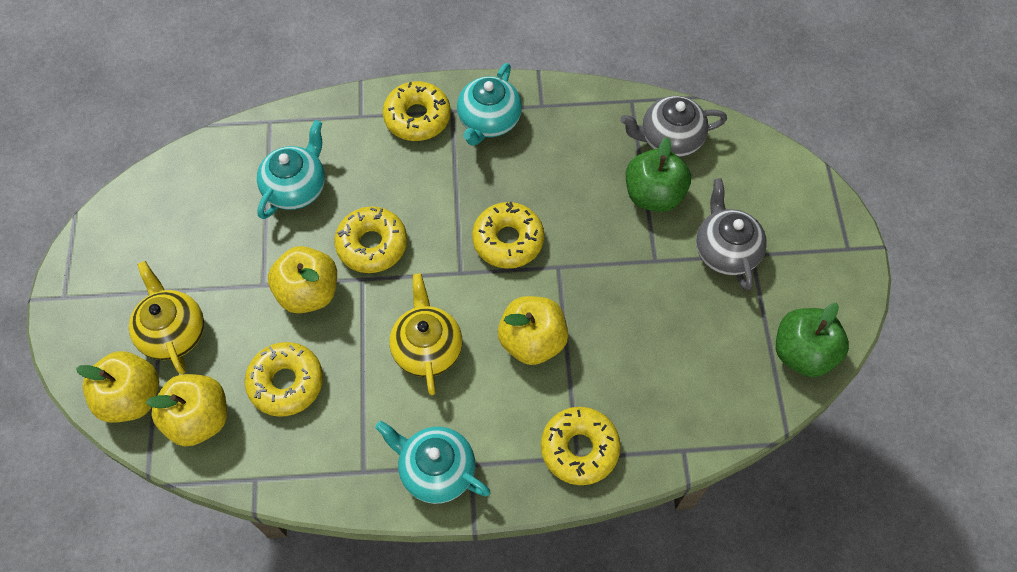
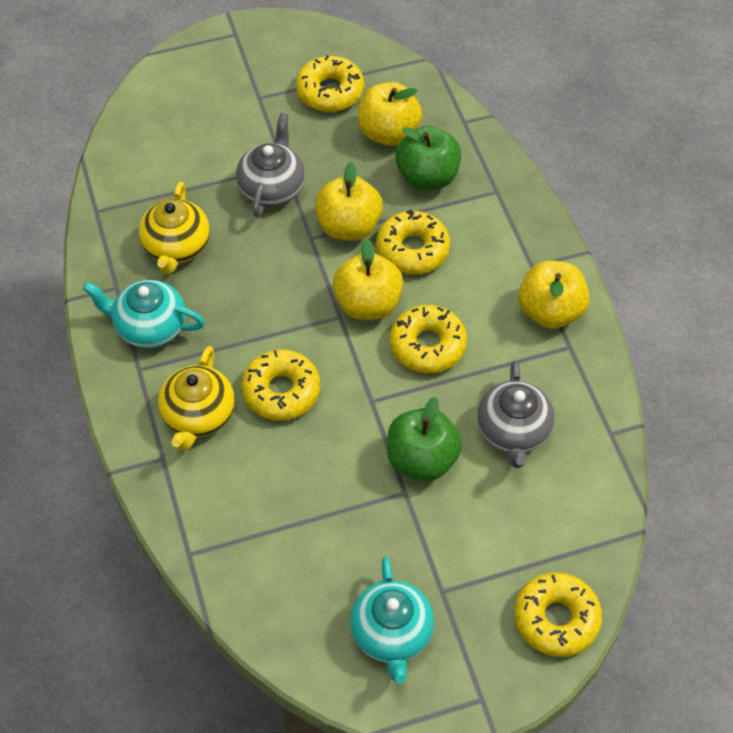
turquoise teapot: 3 -> 2

